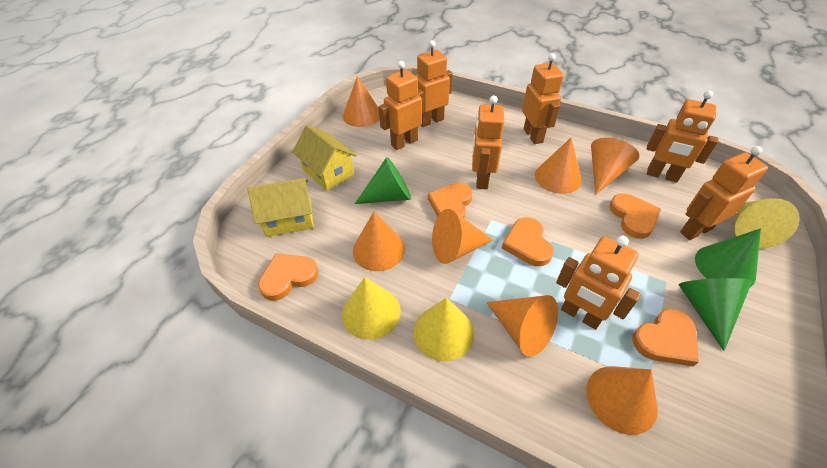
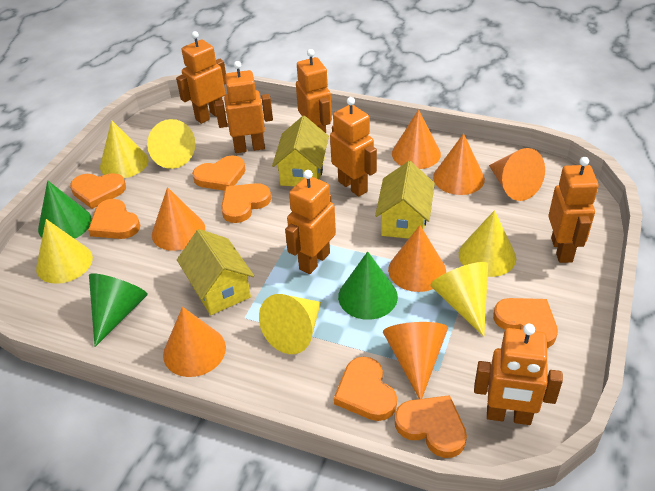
orange heart: 5 -> 7
yellow cone: 3 -> 6
yellow house: 2 -> 3

